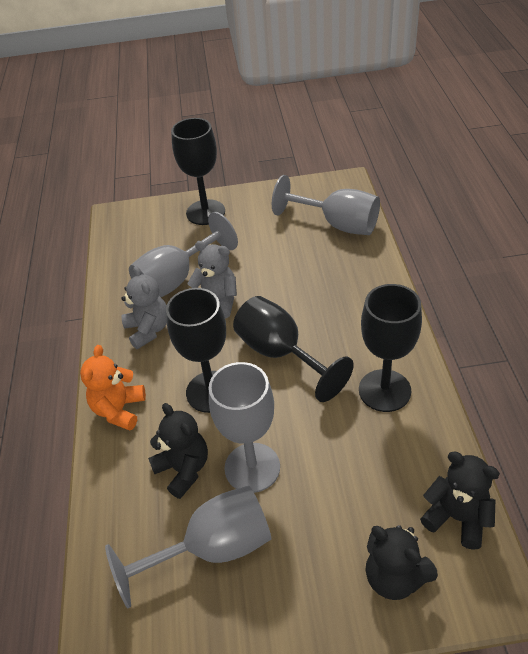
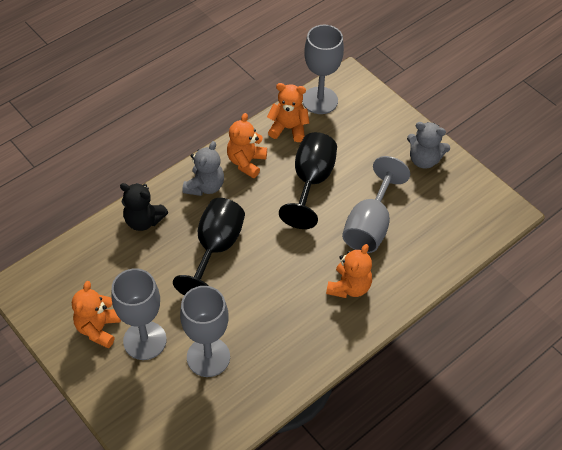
black goblet: 4 -> 2
black teddy bear: 3 -> 1
orange teddy bear: 1 -> 4

